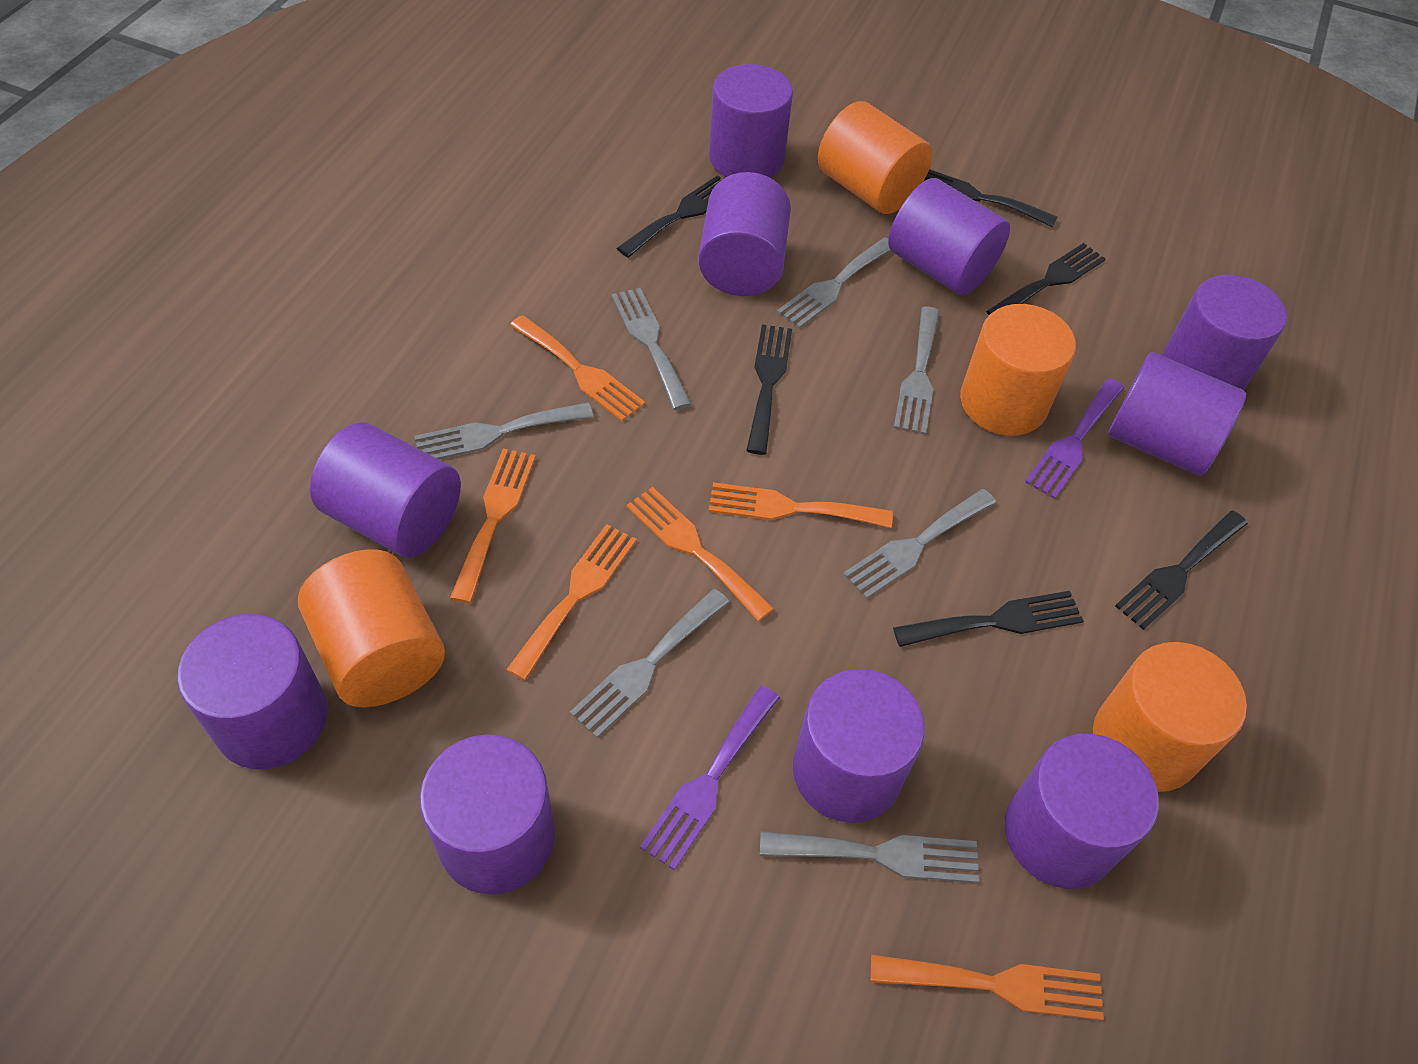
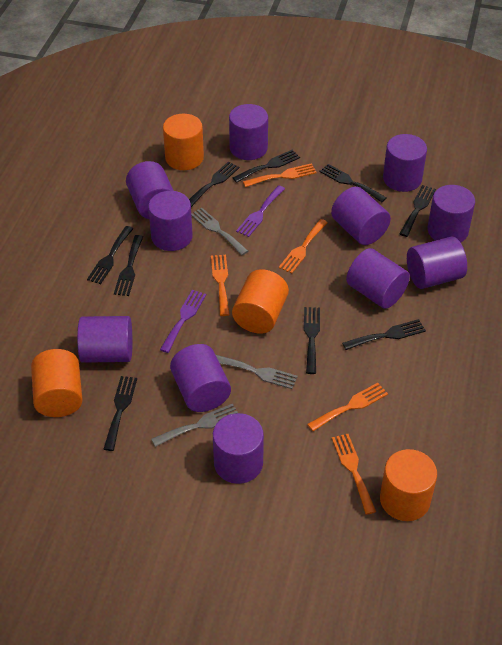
black fork: 6 -> 9
grey fork: 7 -> 3
orange fork: 6 -> 5
purple cylinder: 10 -> 11

